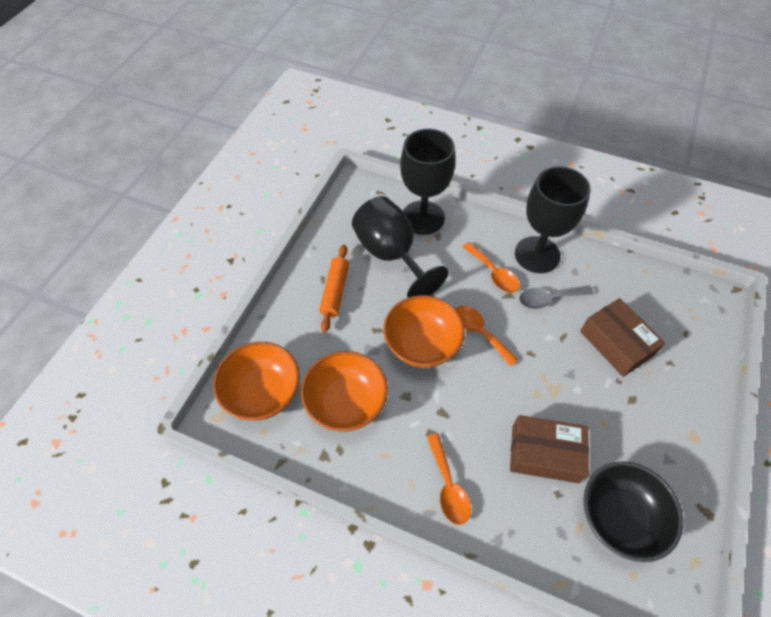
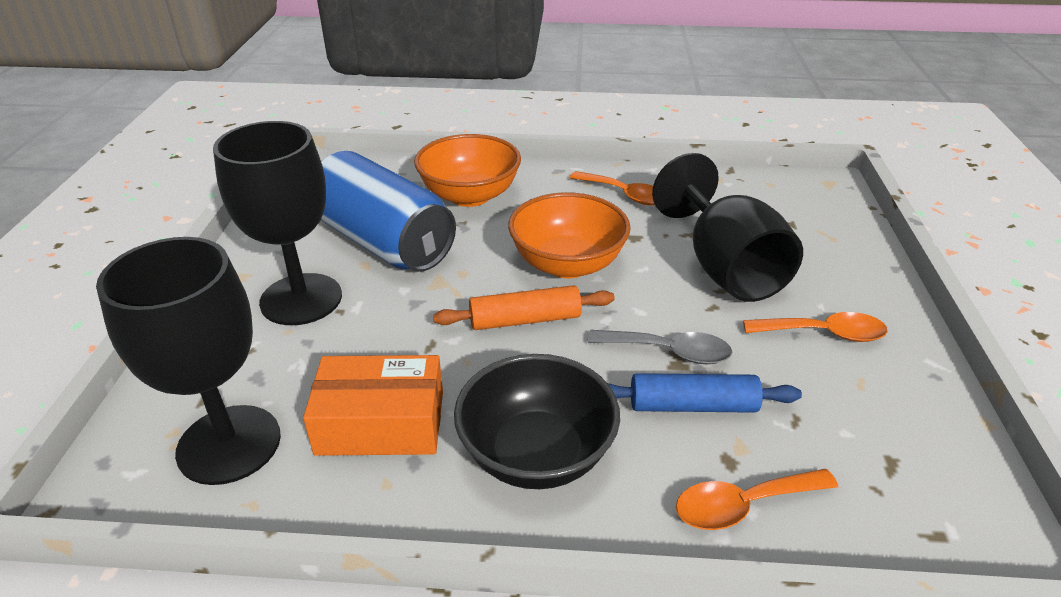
blue can: 0 -> 1
blue rolling pin: 0 -> 1
brown box: 2 -> 0
orange bowl: 3 -> 2
orange box: 0 -> 1

